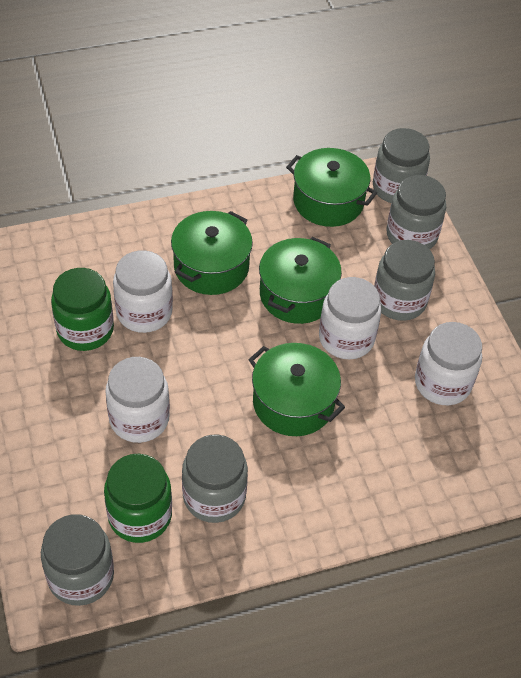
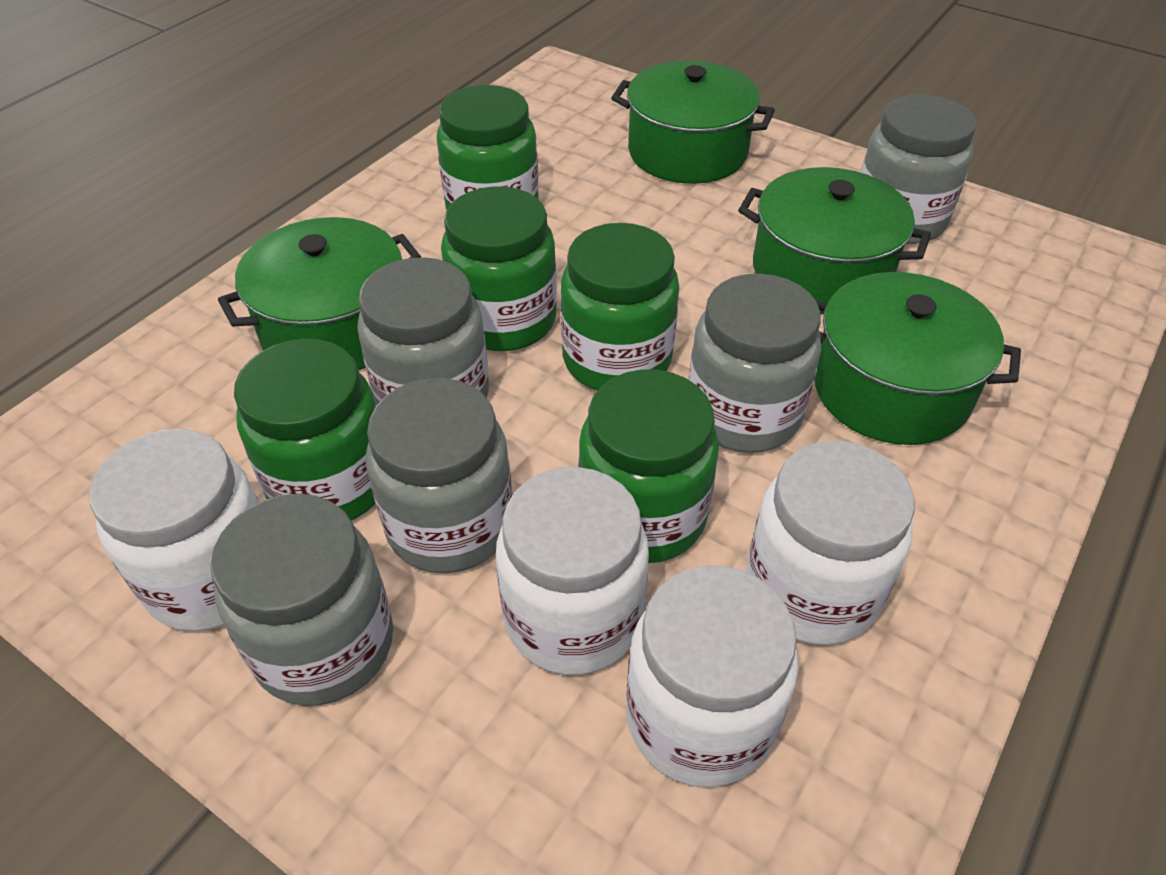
green jar: 2 -> 5

